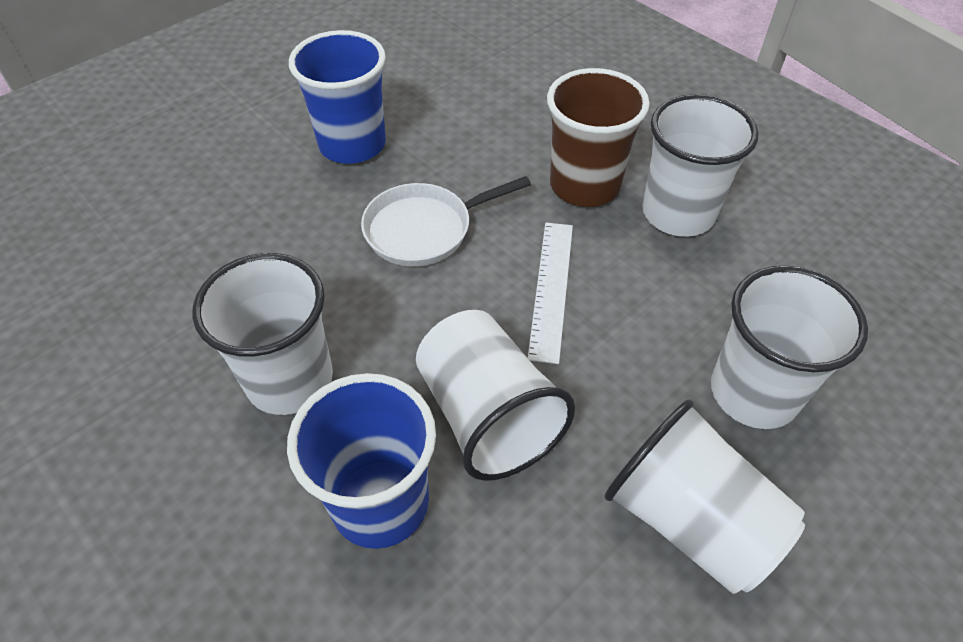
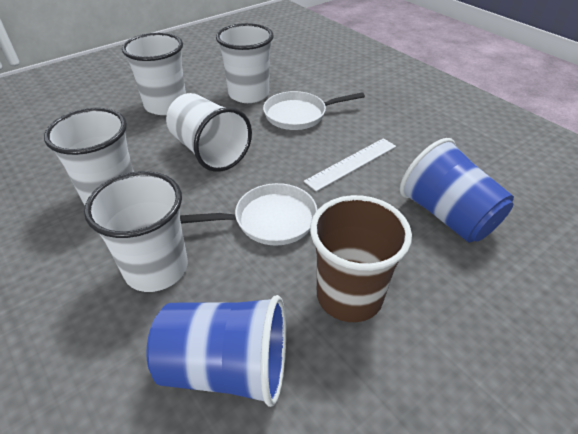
white pan: 1 -> 2

